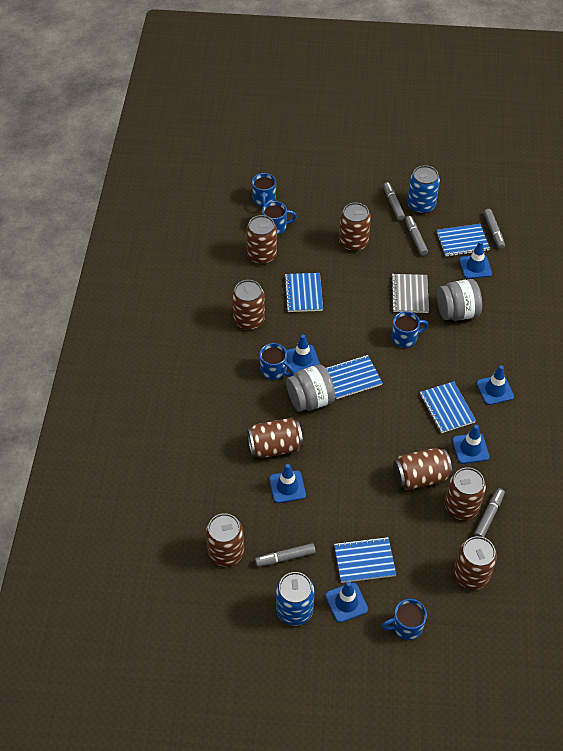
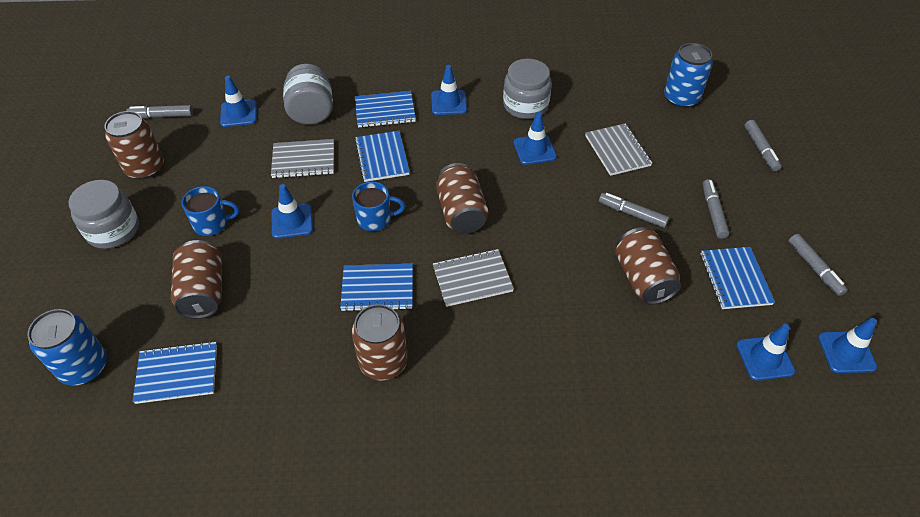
blue mug: 5 -> 2
brown can: 8 -> 5
grey jar: 2 -> 3
grey notebook: 1 -> 3

